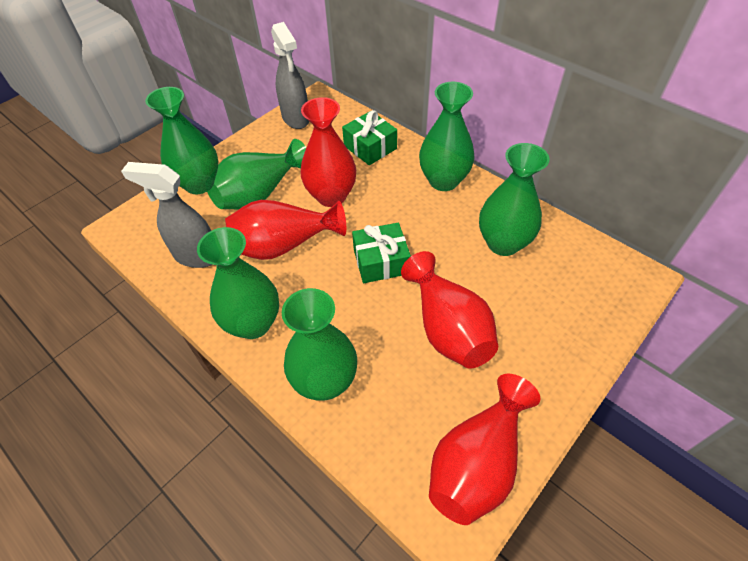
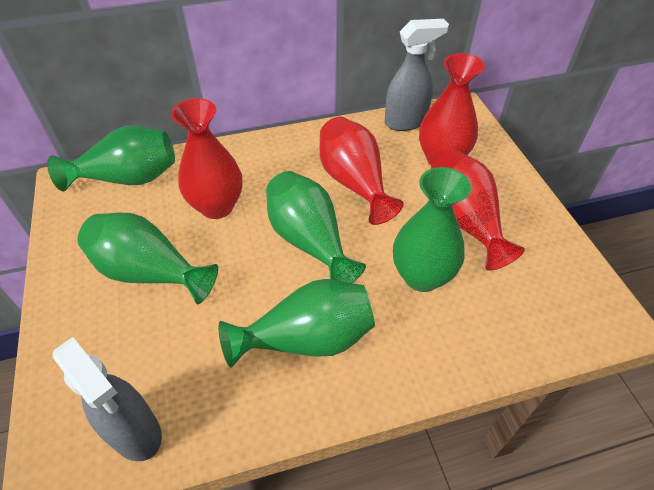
green gift: 2 -> 0
green vase: 6 -> 5

